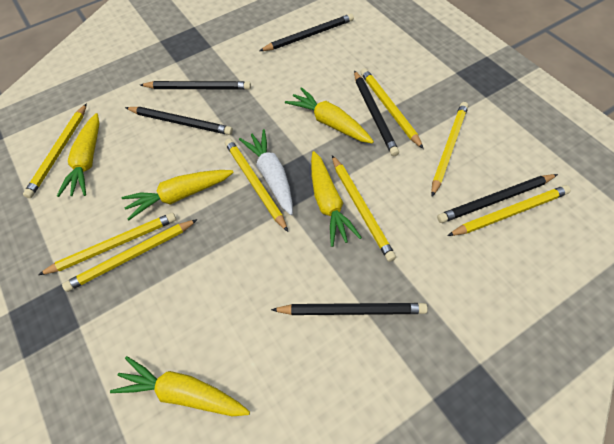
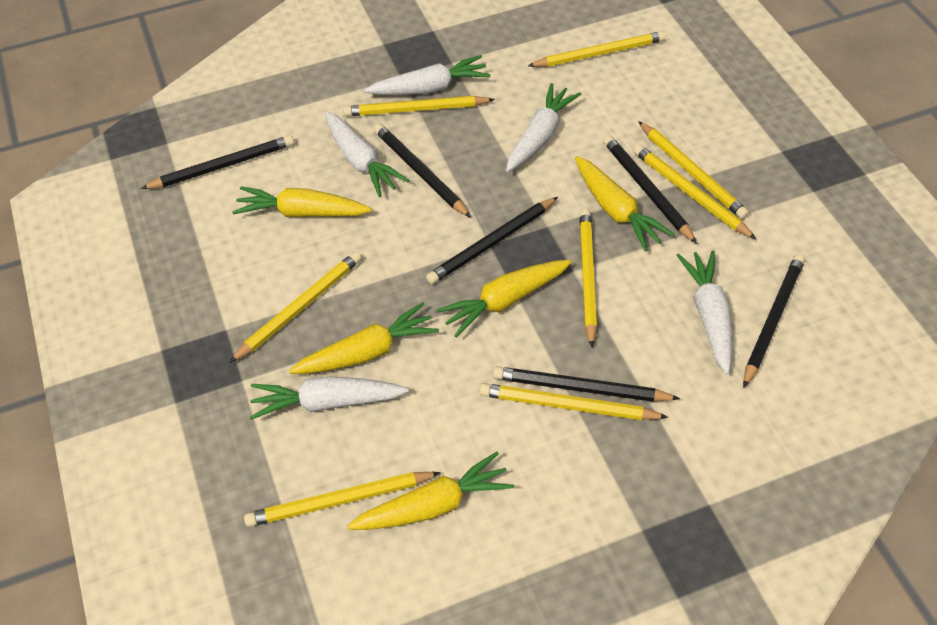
white carrot: 1 -> 5

